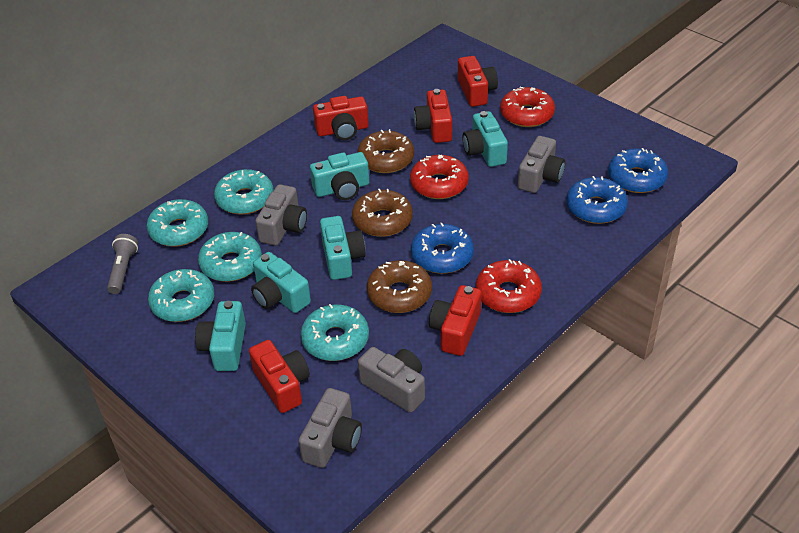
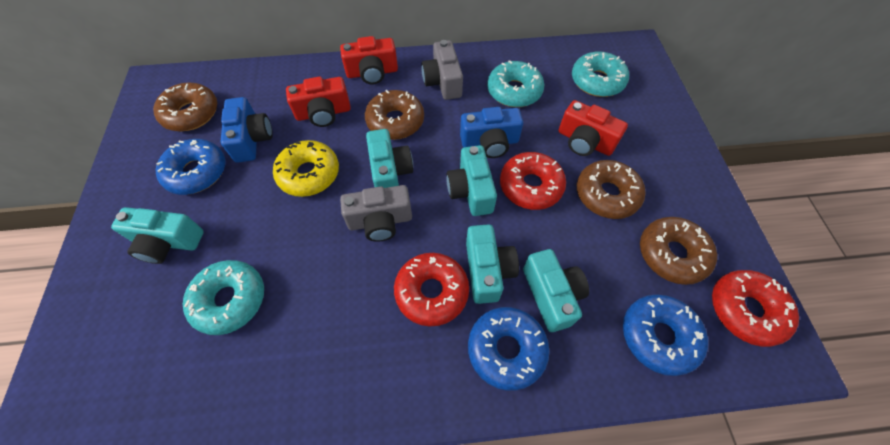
blue camera: 0 -> 2
brown donut: 3 -> 4
grey camera: 4 -> 2
grey flashlight: 1 -> 0
red camera: 5 -> 3
turquoise donut: 5 -> 3
yellow donut: 0 -> 1

